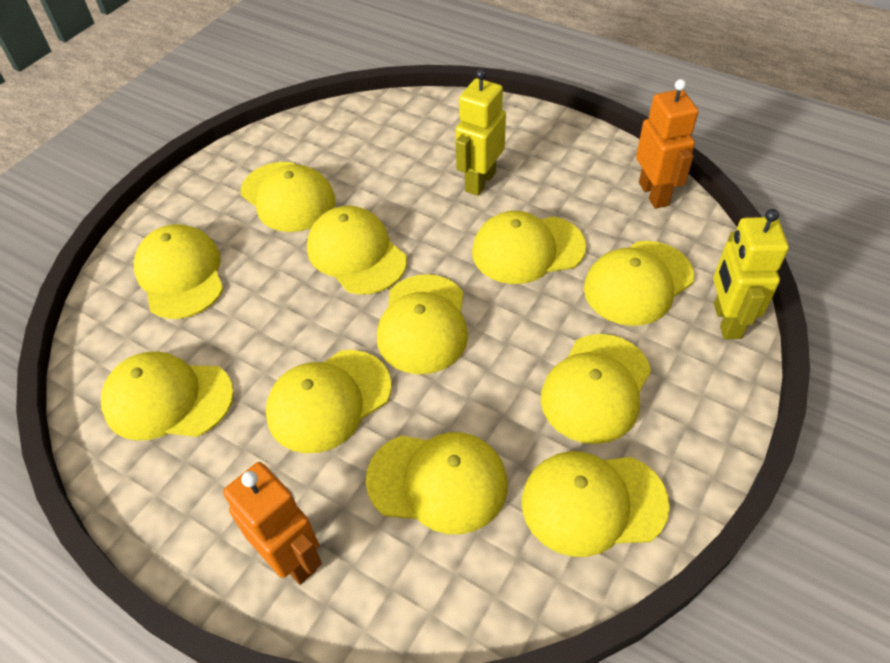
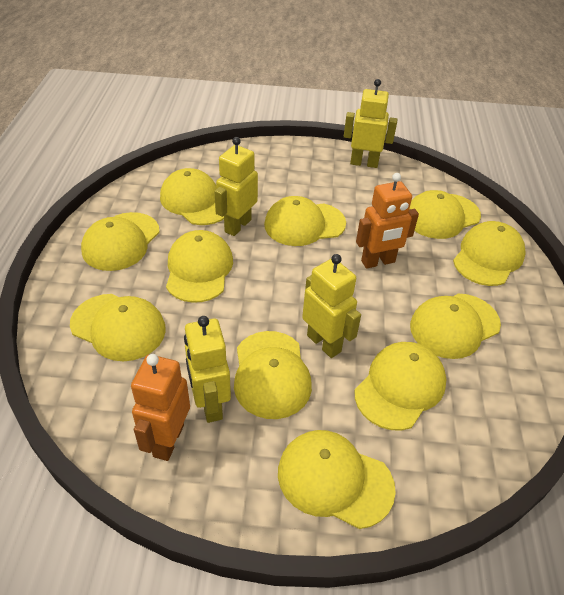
yellow robot: 2 -> 4

